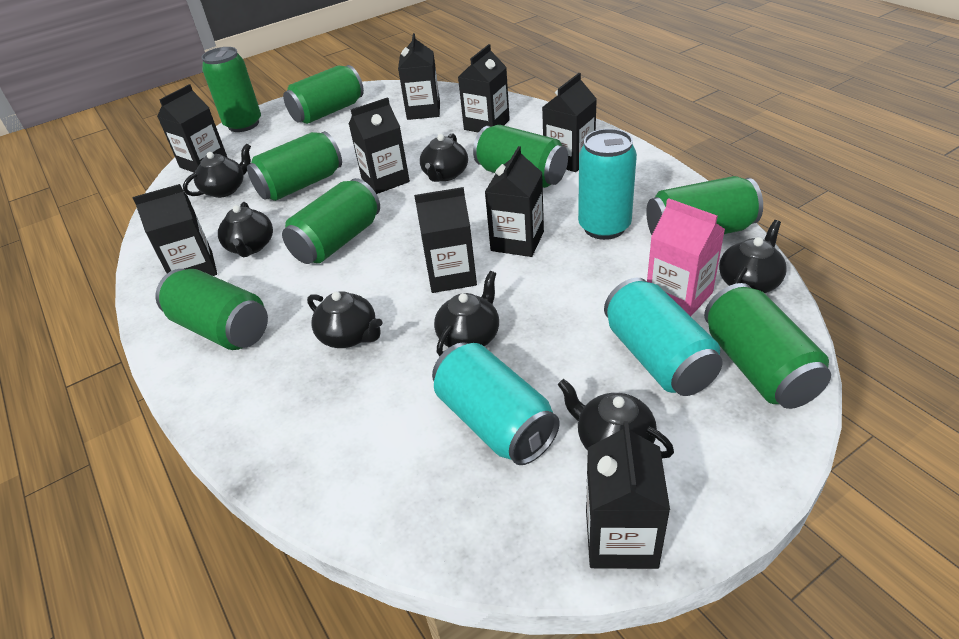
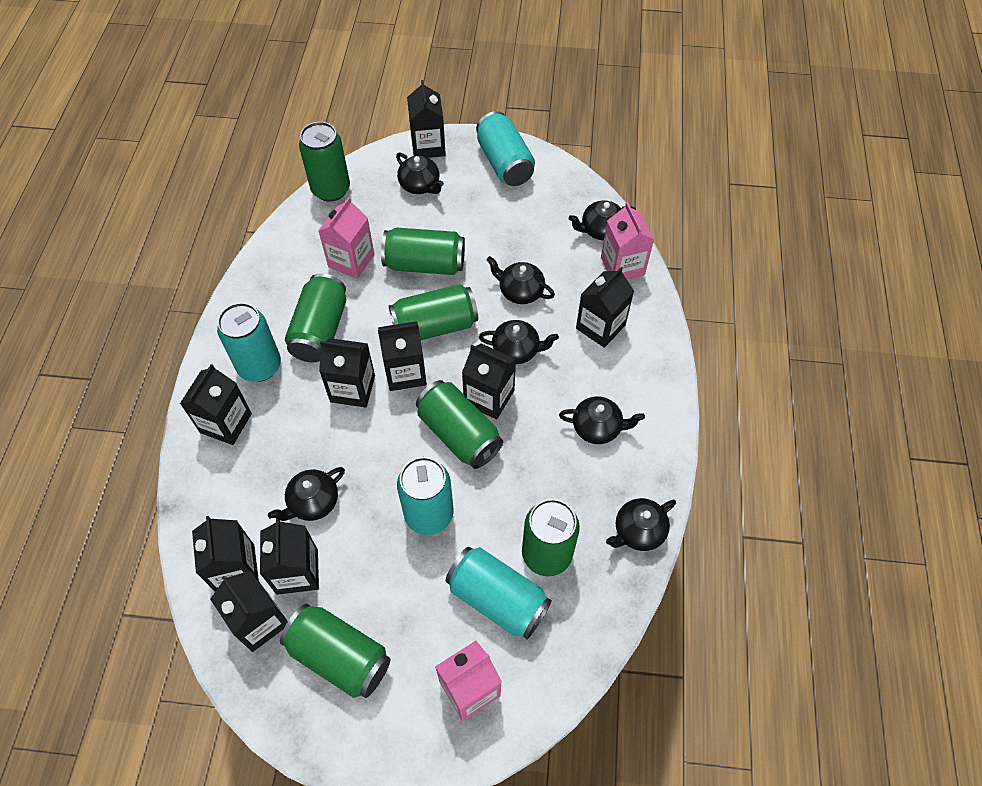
green can: 8 -> 7
pink carton: 1 -> 3
turquoise can: 3 -> 4

